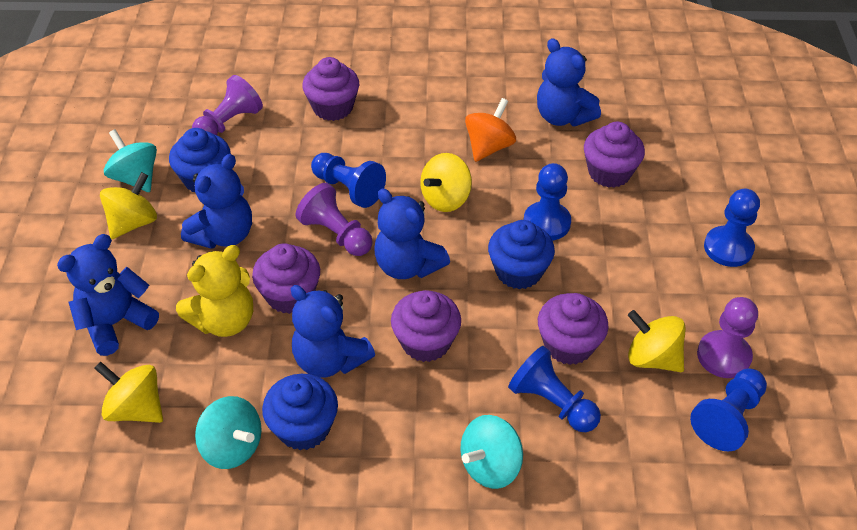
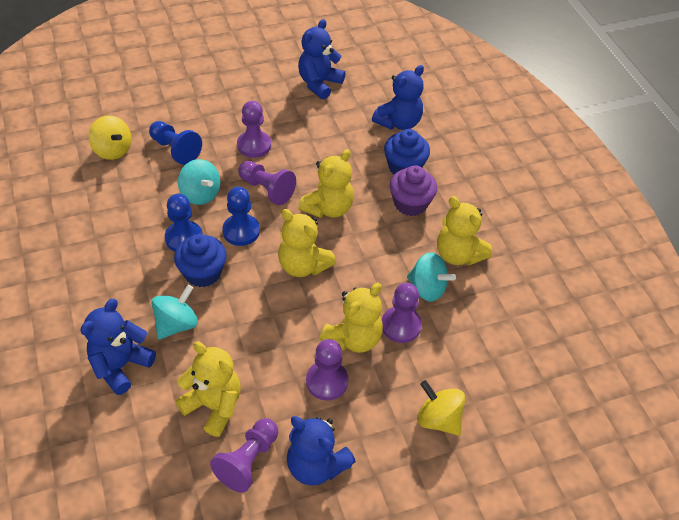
blue cupcake: 3 -> 2
blue pawn: 5 -> 3
blue teddy bear: 5 -> 4
orange spinning top: 1 -> 0
purple cupcake: 5 -> 1
purple pawn: 3 -> 5
yellow spinning top: 4 -> 2
yellow teddy bear: 1 -> 5

